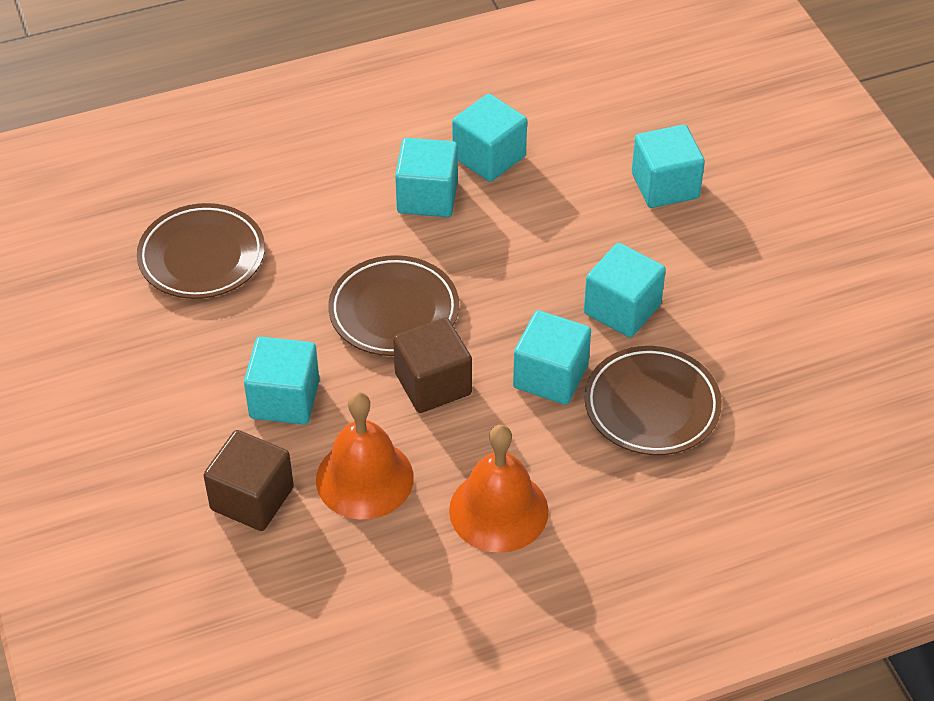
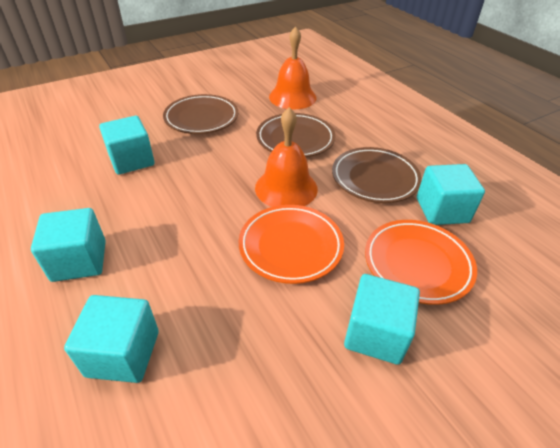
brown cube: 2 -> 0
orange plate: 0 -> 2
turquoise cube: 6 -> 5

